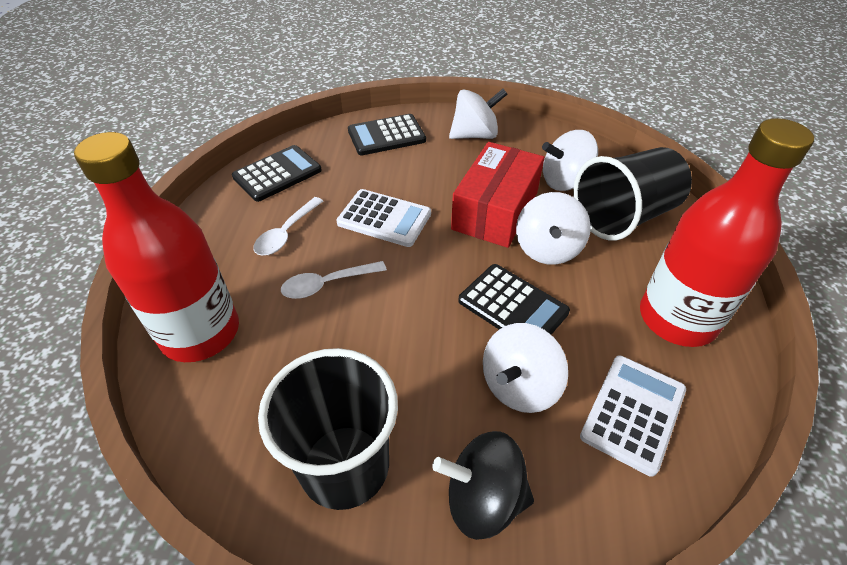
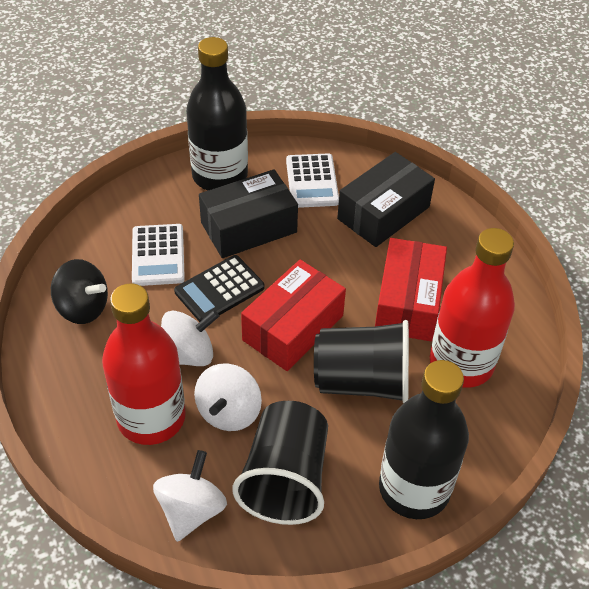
black bottle: 0 -> 2
black box: 0 -> 2
black calculator: 3 -> 1
red box: 1 -> 2
white spinning top: 4 -> 3
white spoon: 2 -> 0

